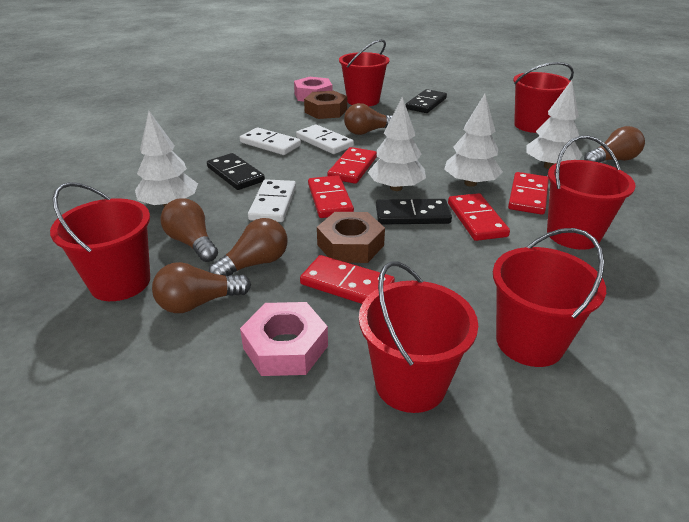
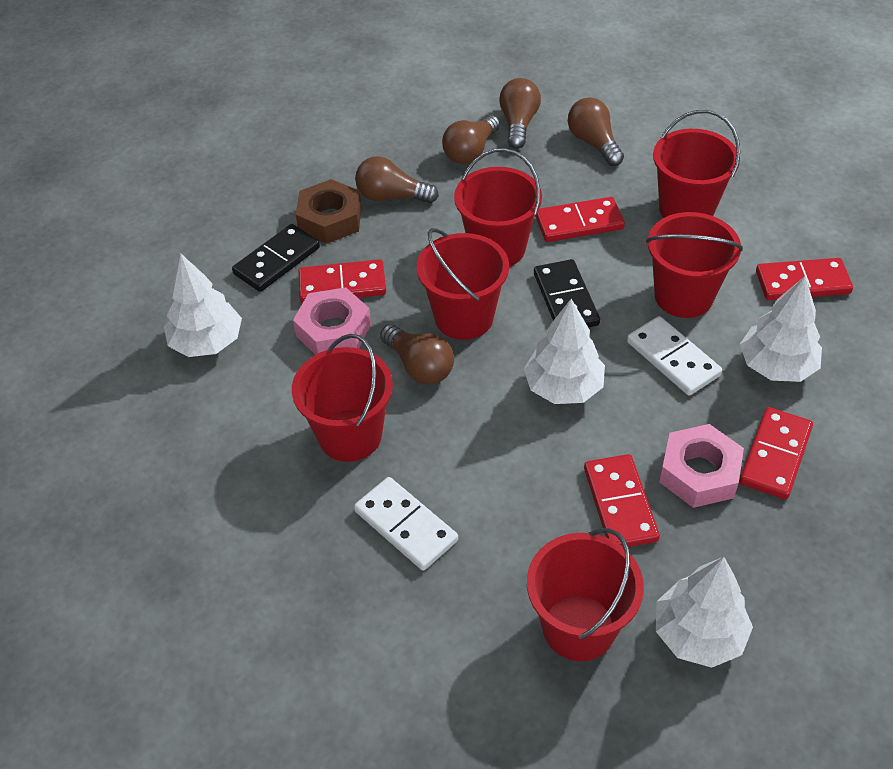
black domino: 3 -> 2
brown nut: 2 -> 1
white domino: 3 -> 2

